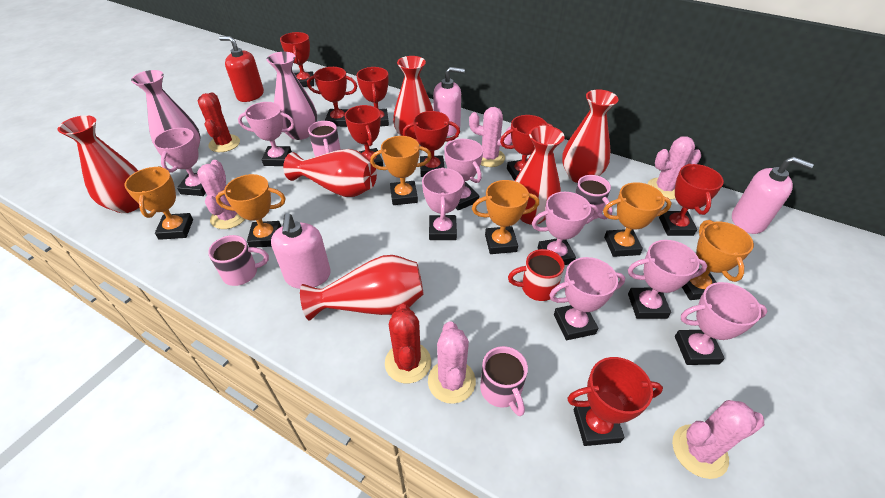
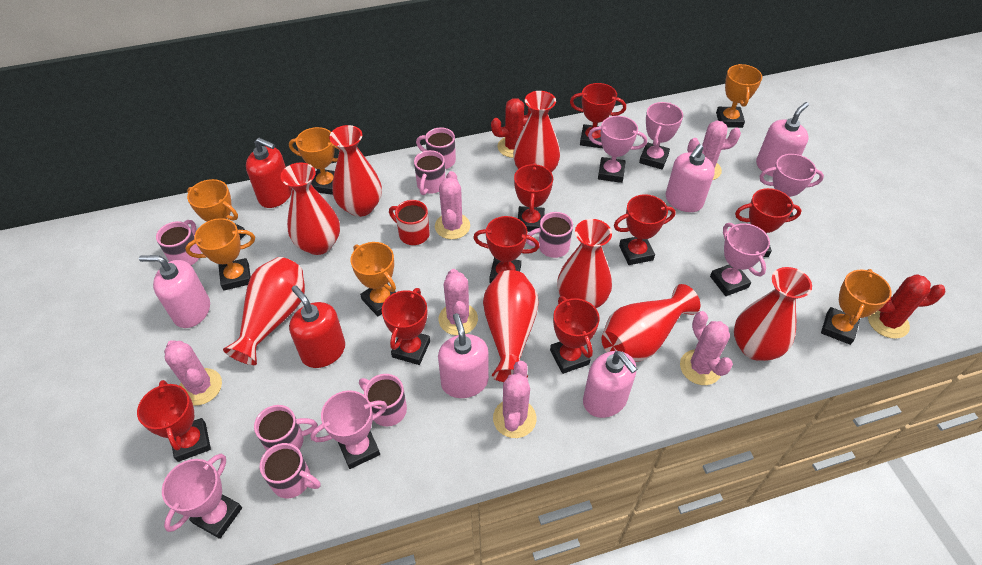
pink cactus: 5 -> 6
pink mug: 4 -> 7
pink soap dispenser: 3 -> 5
pink trophy: 8 -> 6
pink vase: 2 -> 0
red soap dispenser: 1 -> 2
red vase: 6 -> 8

